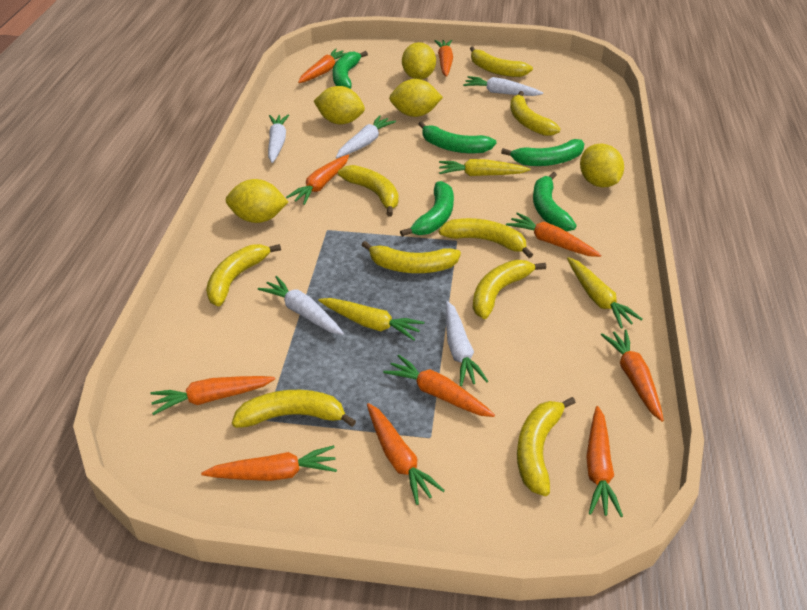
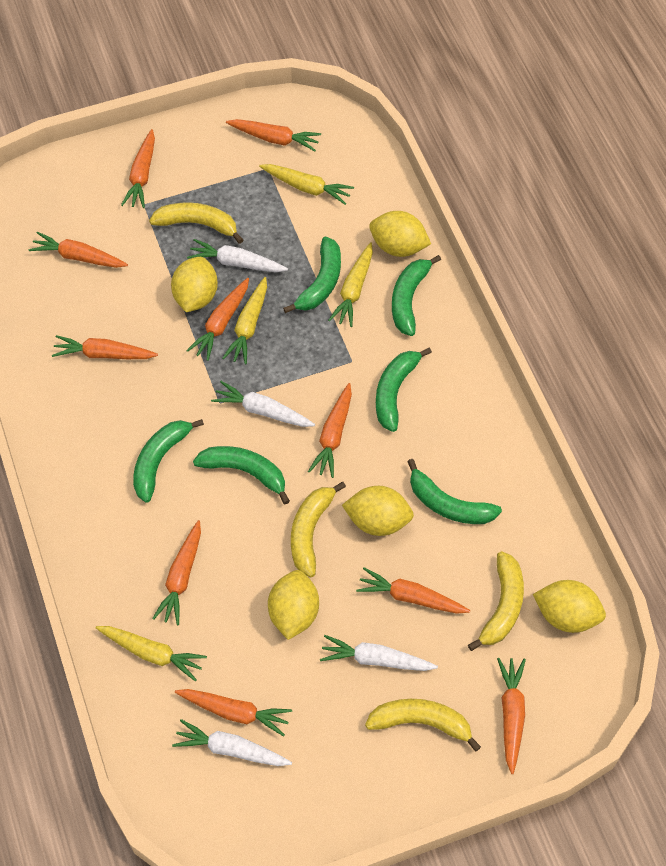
green banana: 5 -> 6
white carrot: 5 -> 4
yellow banana: 9 -> 4
yellow carrot: 3 -> 4

